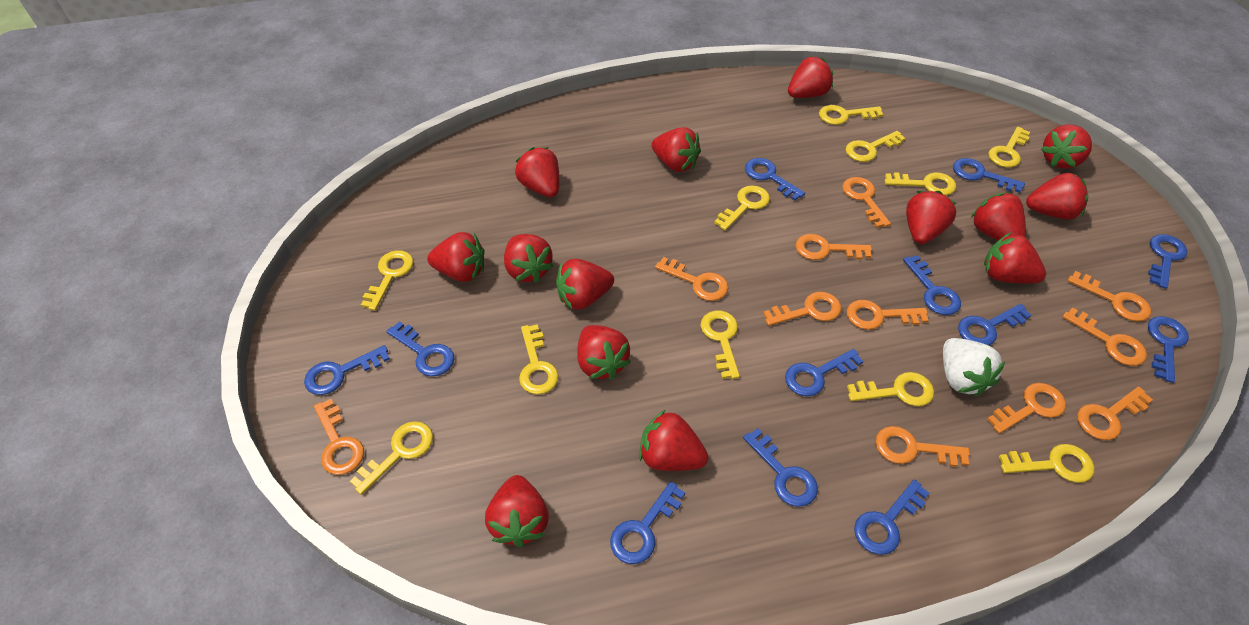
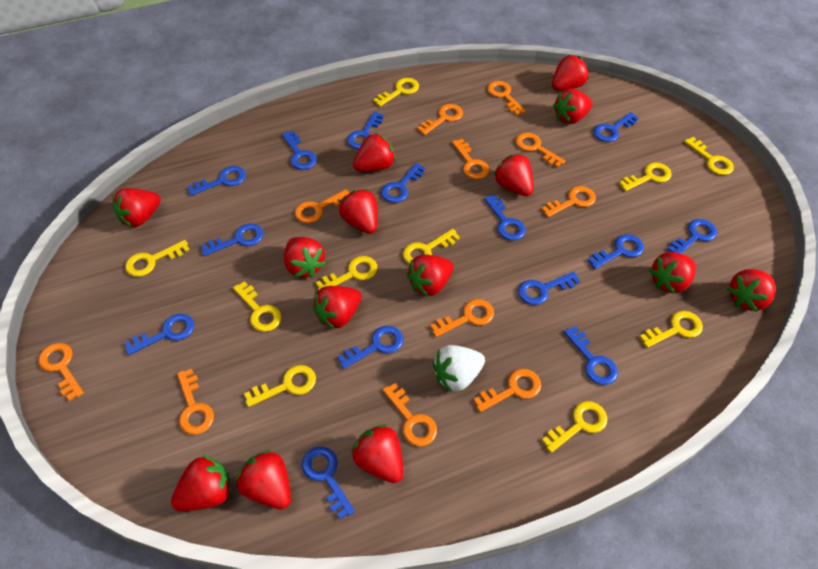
blue key: 12 -> 14
yellow key: 11 -> 10

